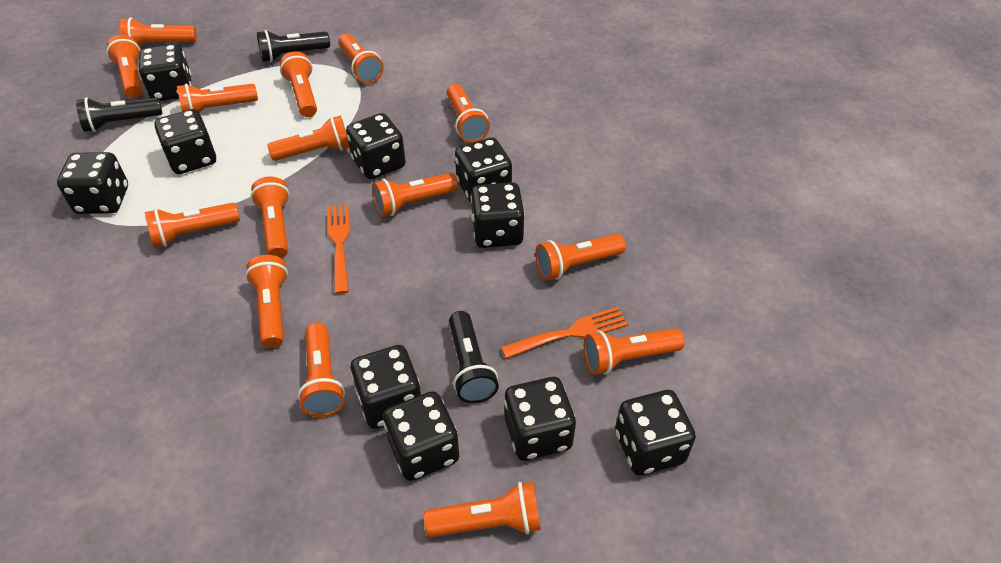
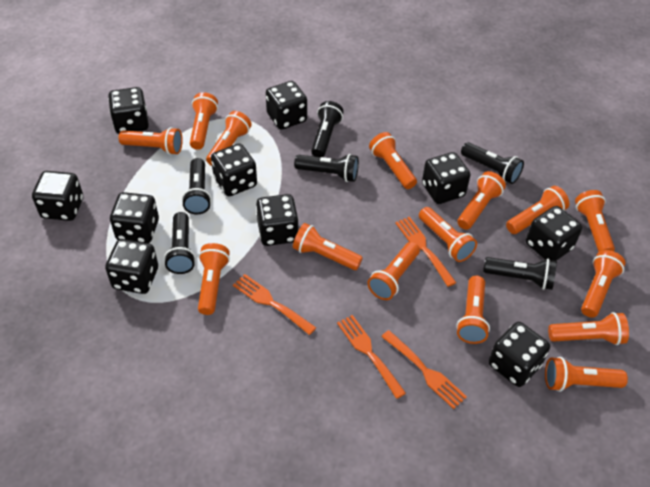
black flashlight: 3 -> 6
orange fork: 2 -> 4

